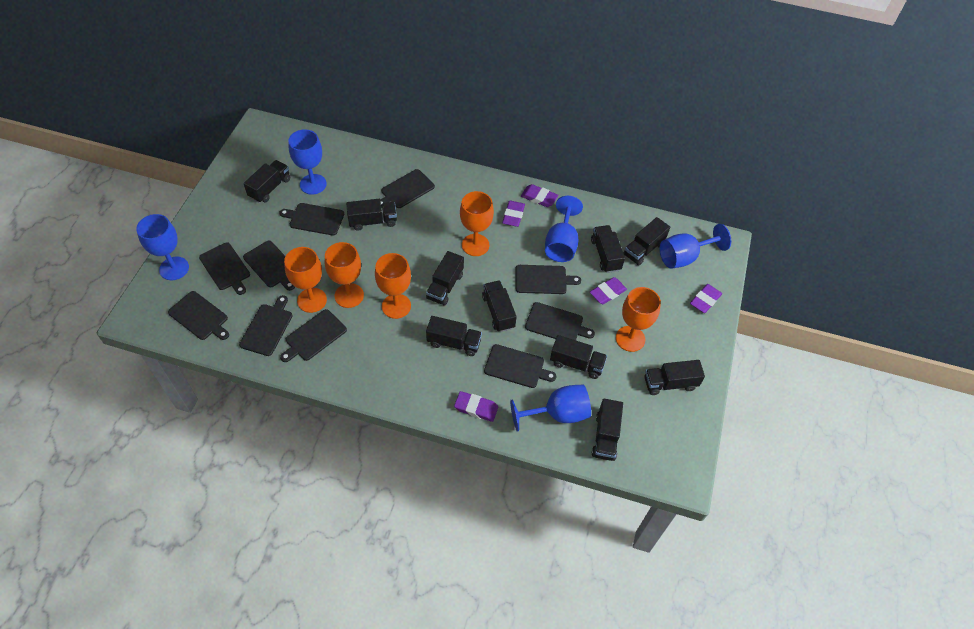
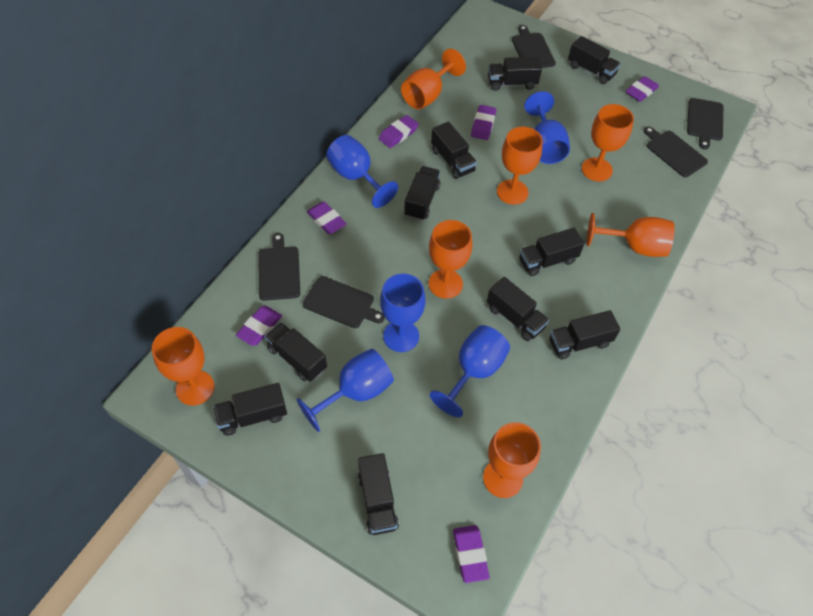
black cutting board: 10 -> 5
orange goblet: 5 -> 7
purple eraser: 5 -> 6

